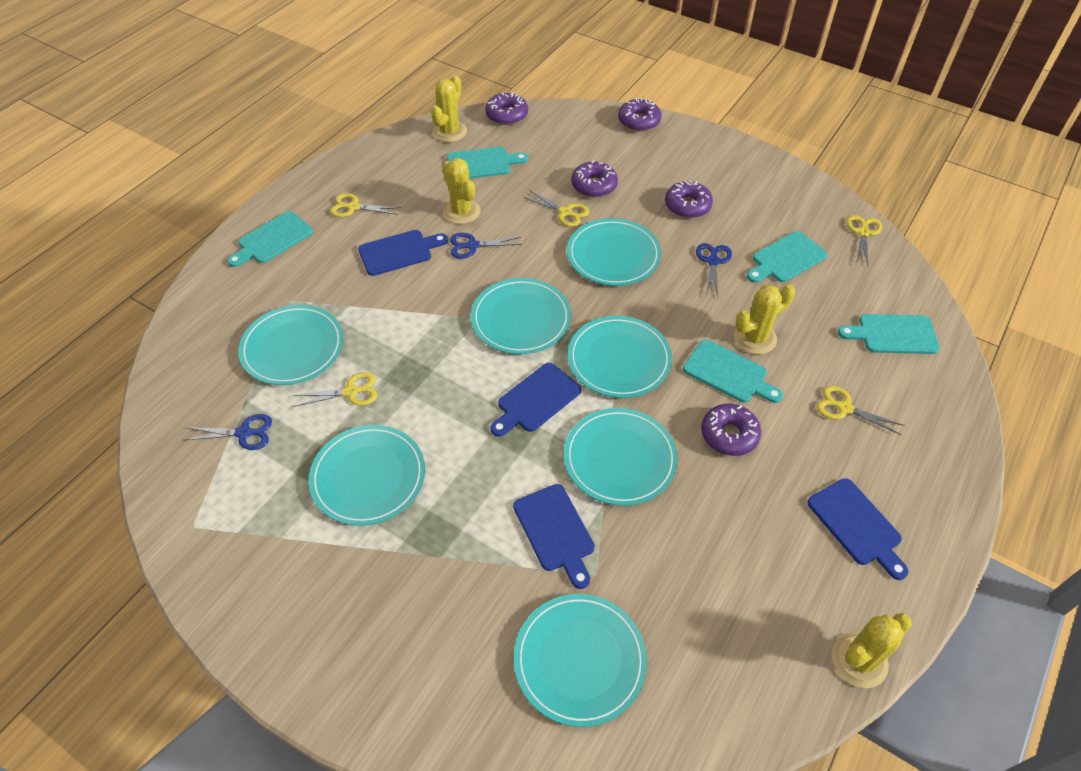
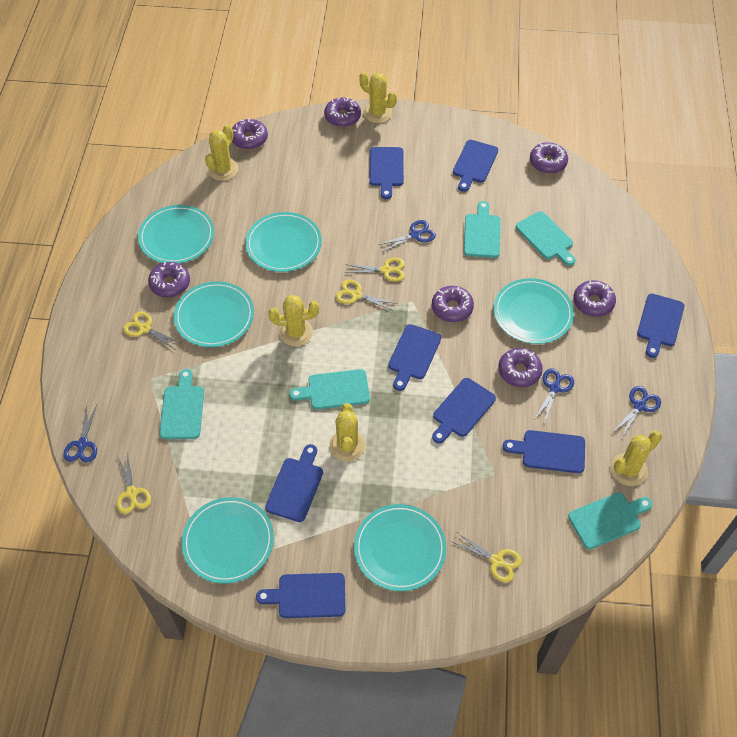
blue cutting board: 4 -> 8
blue scissors: 3 -> 4
purple donut: 5 -> 7
turquoise plate: 7 -> 6
yellow cactus: 4 -> 5

